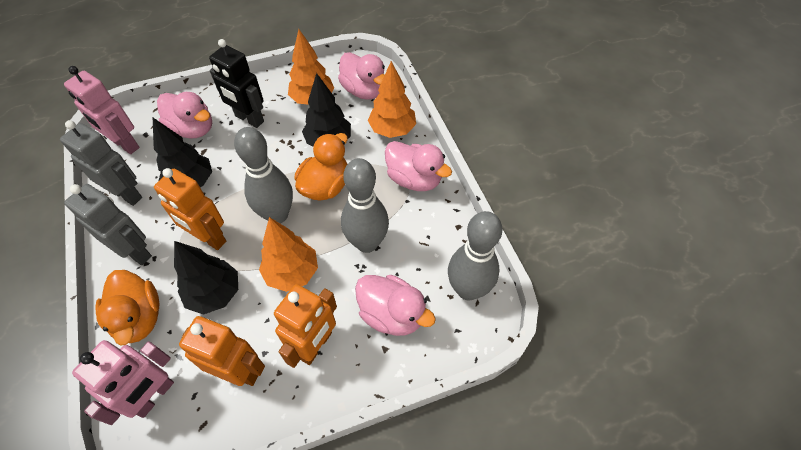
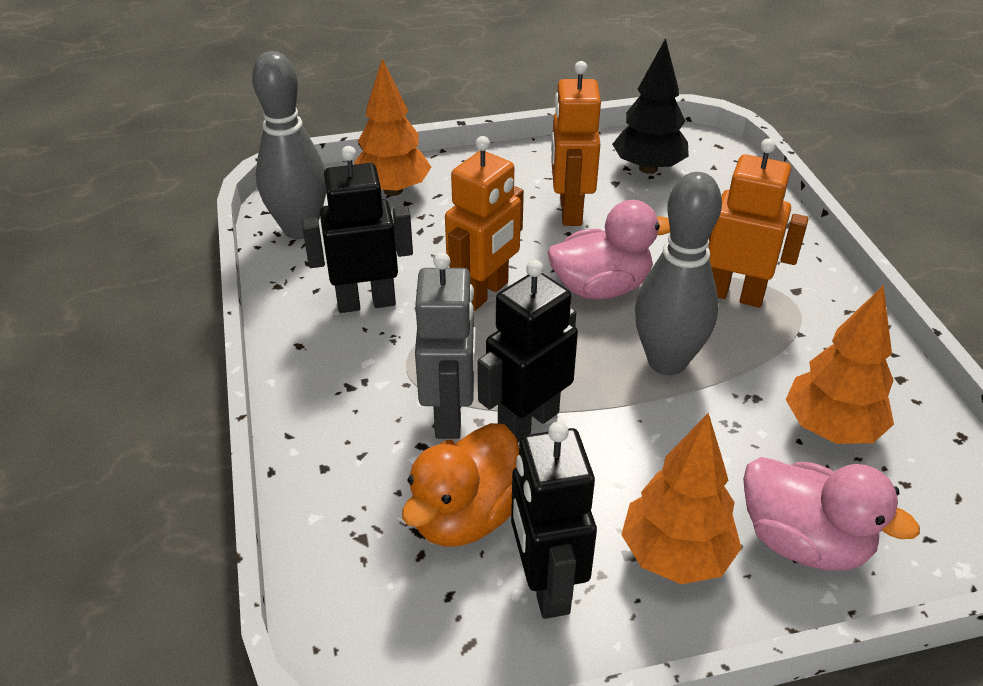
black robot: 1 -> 3
black tree: 3 -> 1
grey bowling pin: 3 -> 2
grey robot: 2 -> 1
orange duck: 2 -> 1
pink duck: 4 -> 2
pink robot: 2 -> 0

